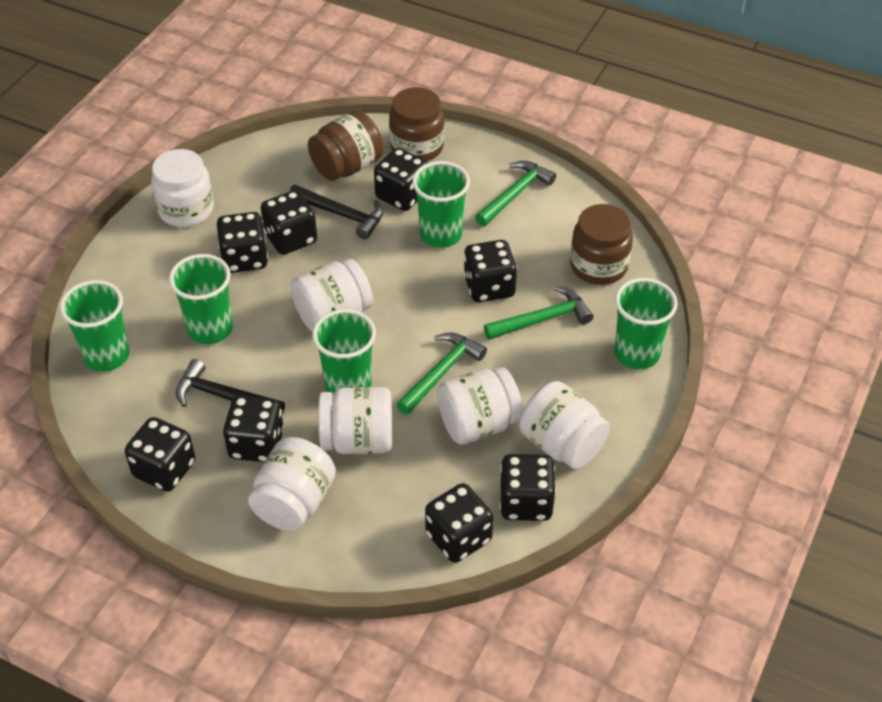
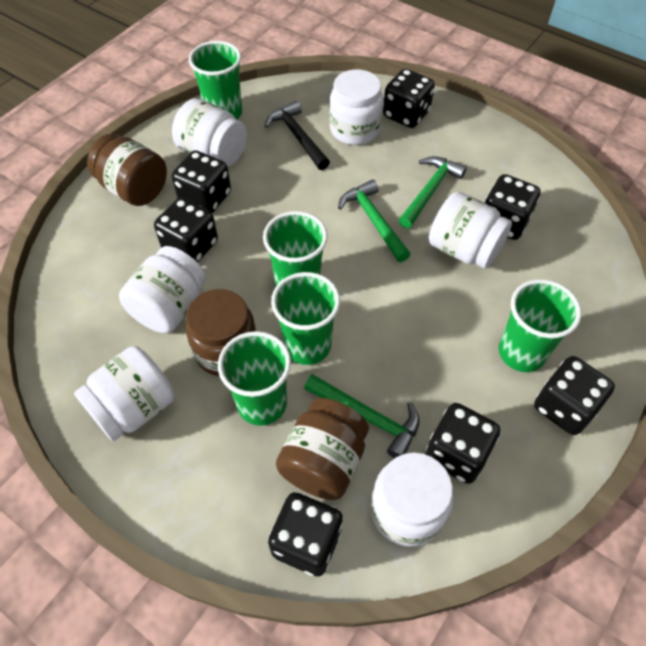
black dice: 8 -> 7
black hammer: 2 -> 1

